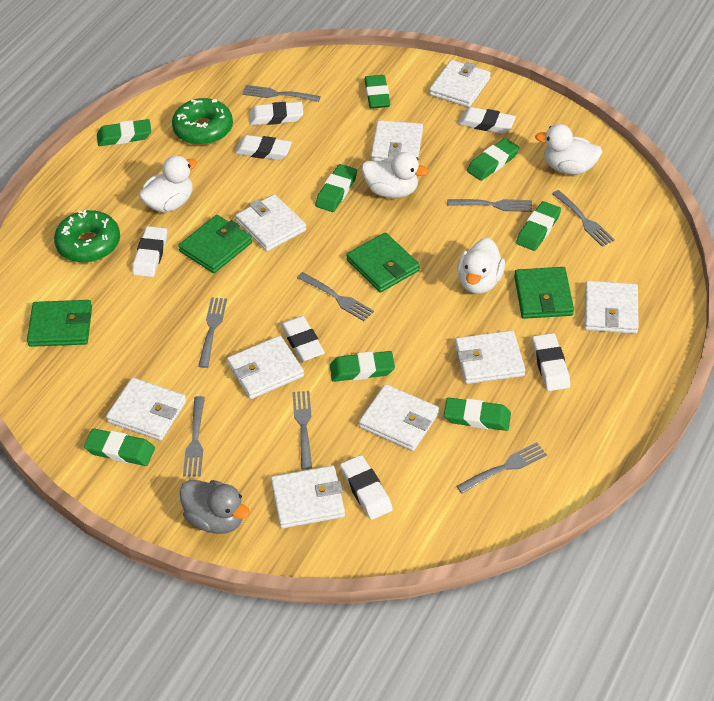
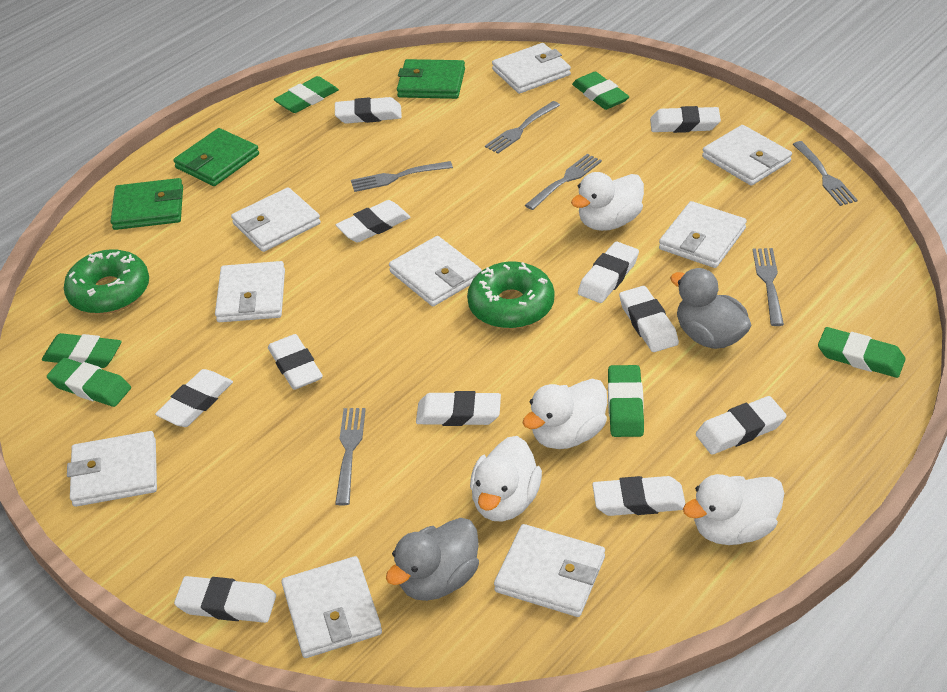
green eraser: 8 -> 6
green wallet: 4 -> 3
grey duck: 1 -> 2
grey fork: 8 -> 6
white eraser: 7 -> 11

